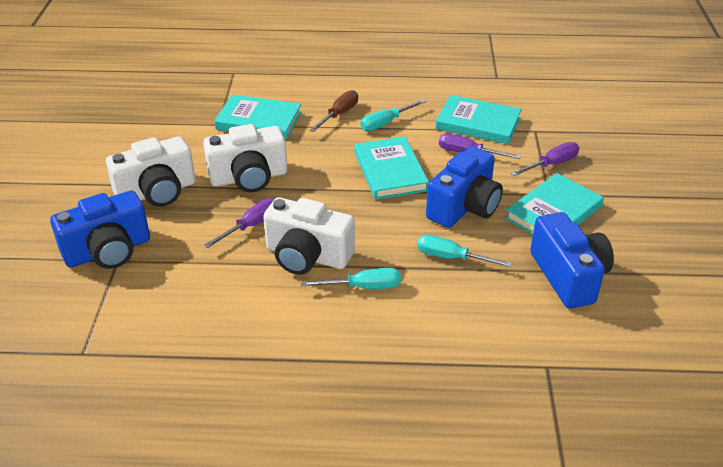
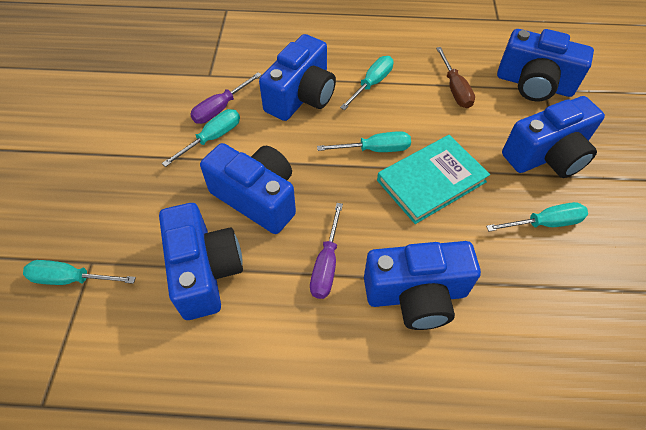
blue camera: 3 -> 6
purple screwdriver: 3 -> 2
turquoise book: 4 -> 1
turquoise screwdriver: 3 -> 5
white camera: 3 -> 0

